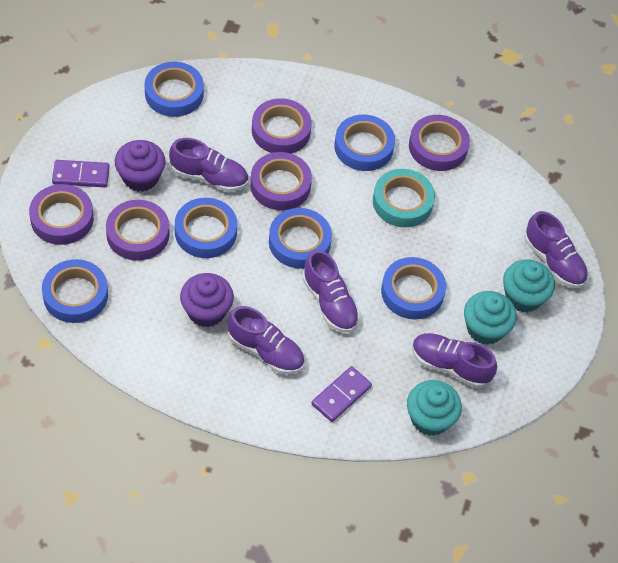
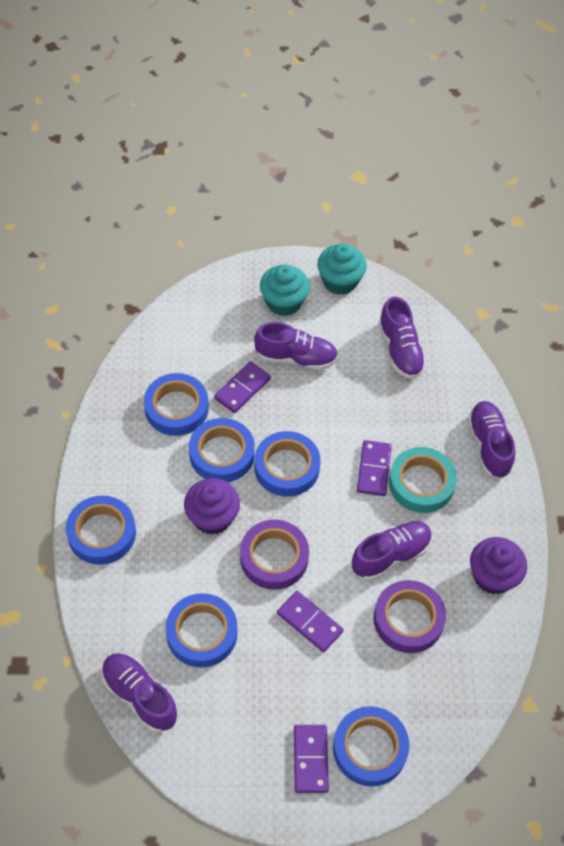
purple domino: 2 -> 4
purple tape: 5 -> 2
turquoise cupcake: 3 -> 2

